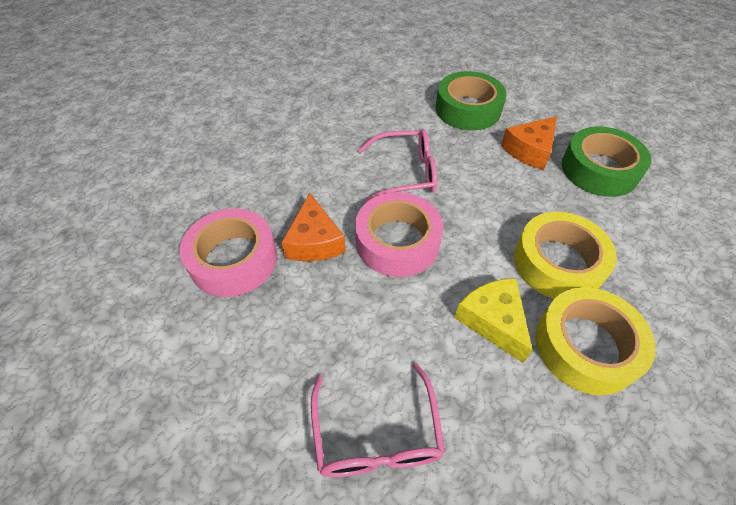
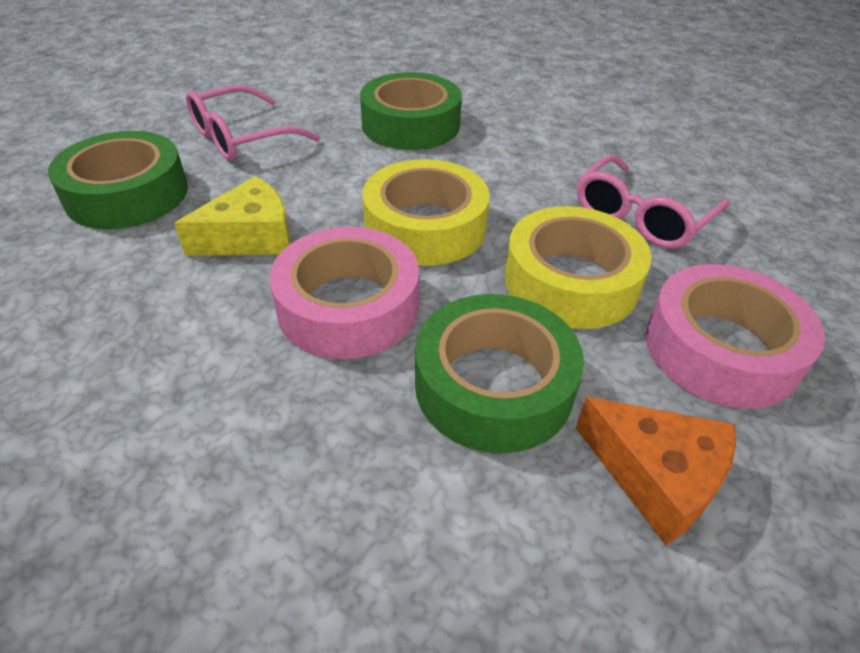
green tape: 2 -> 3
orange cheese: 2 -> 1

